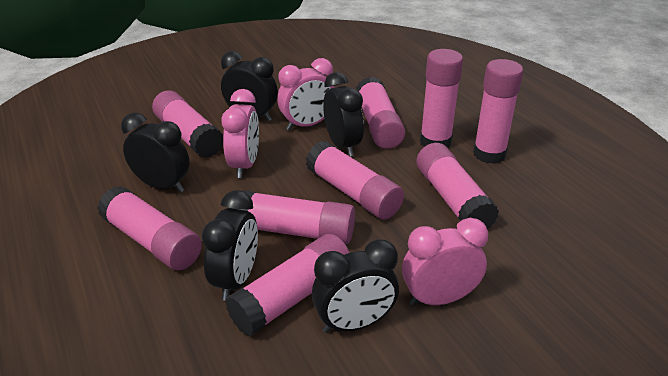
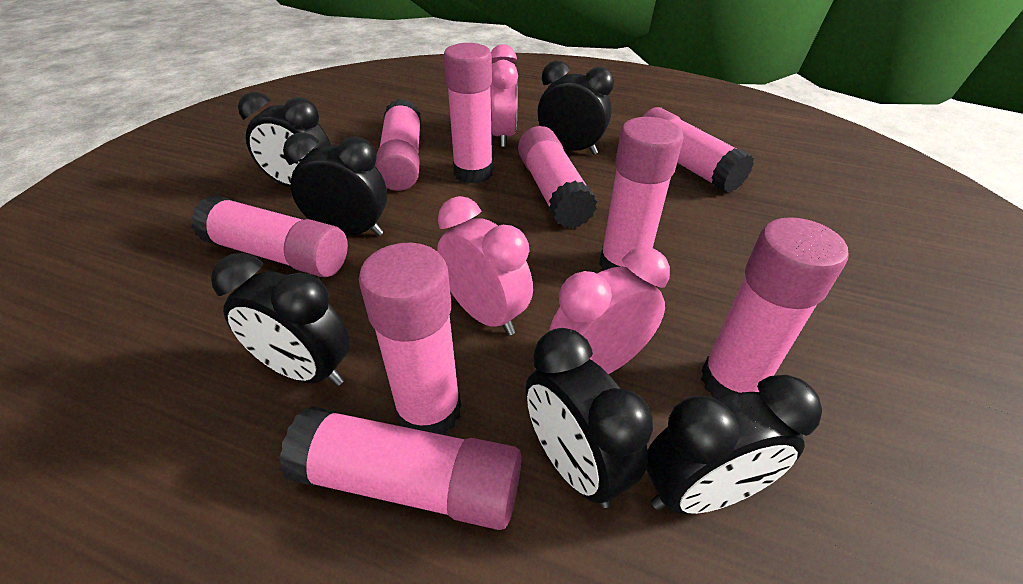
black clock: 5 -> 6

